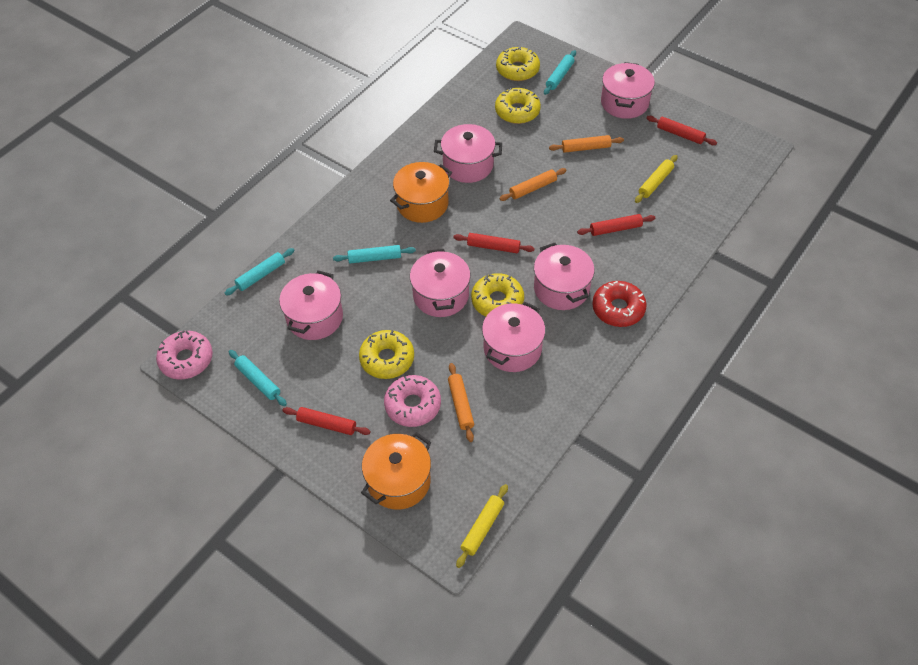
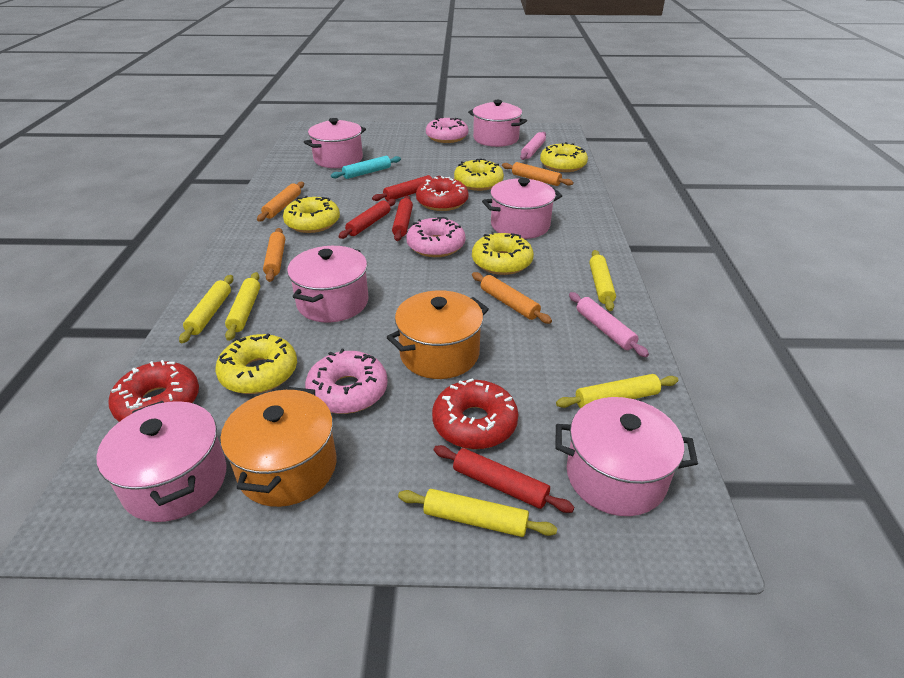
orange rolling pin: 3 -> 4
pink donut: 2 -> 3
pink rolling pin: 0 -> 2
red donut: 1 -> 3
turquoise rolling pin: 4 -> 1
yellow donut: 4 -> 5
yellow rolling pin: 2 -> 5

